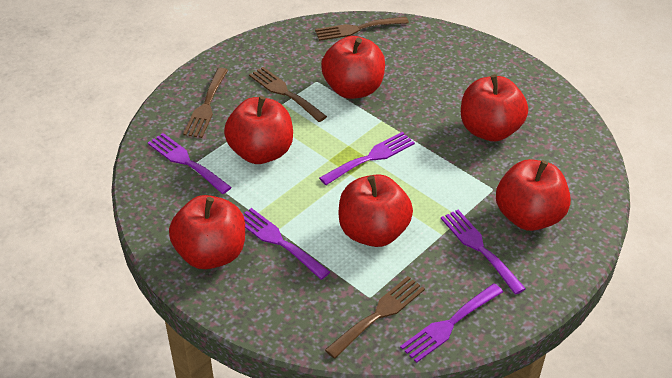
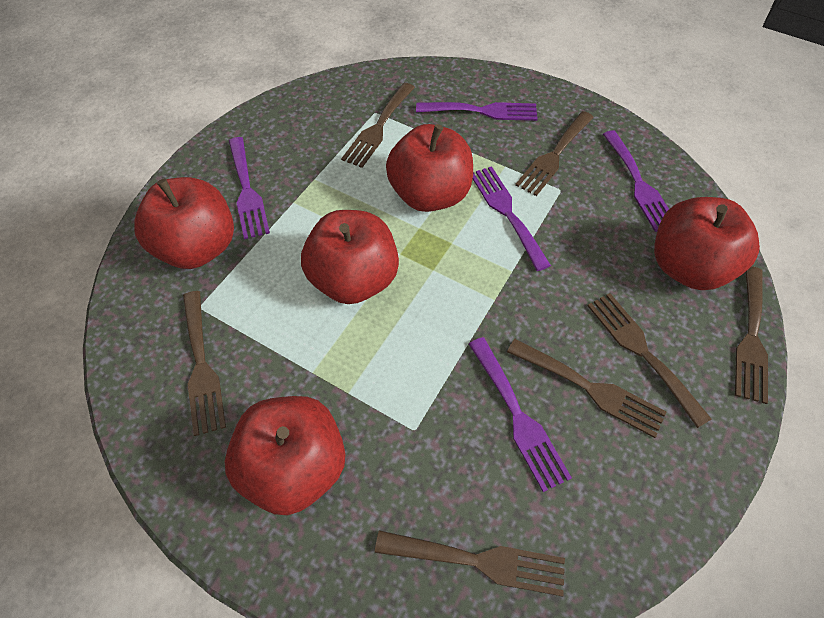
brown fork: 4 -> 7
red apple: 6 -> 5

